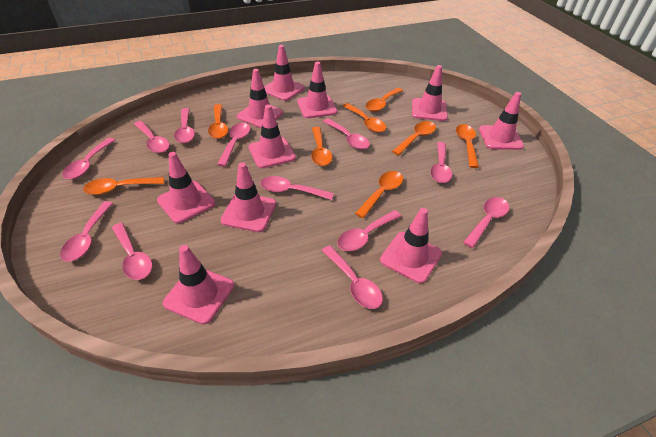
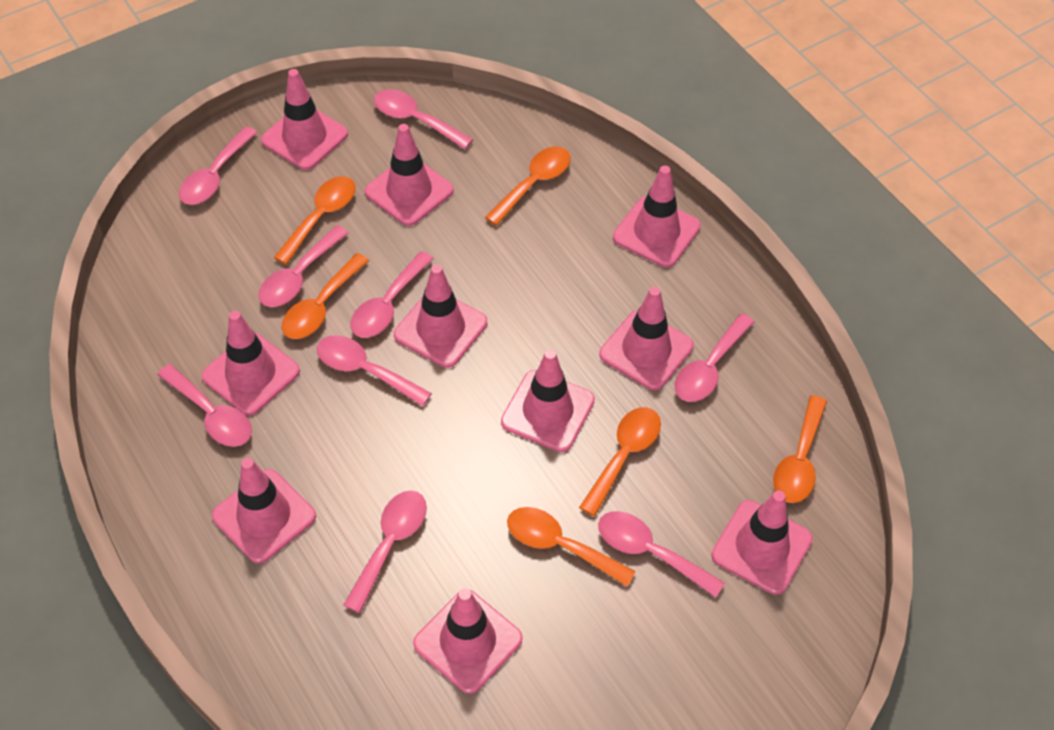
orange spoon: 8 -> 6
pink spoon: 12 -> 9

